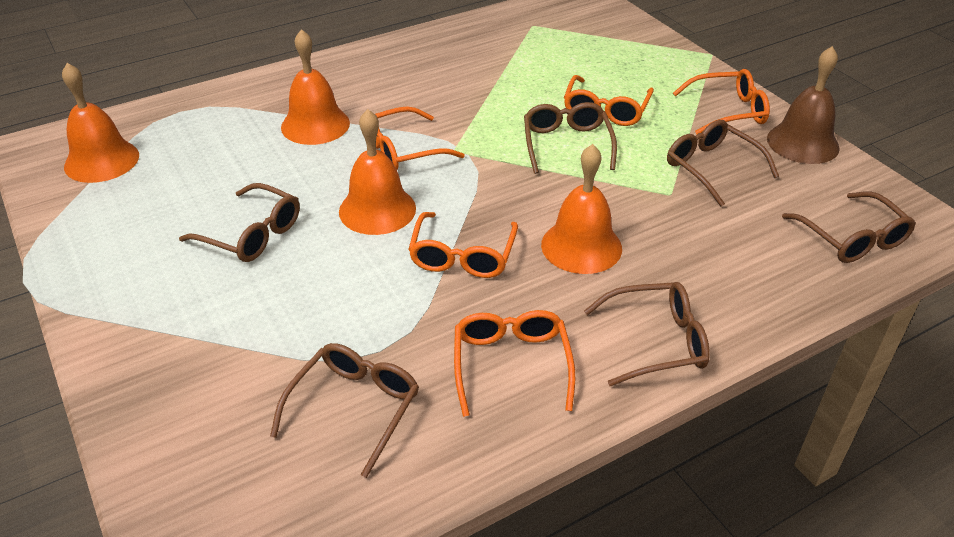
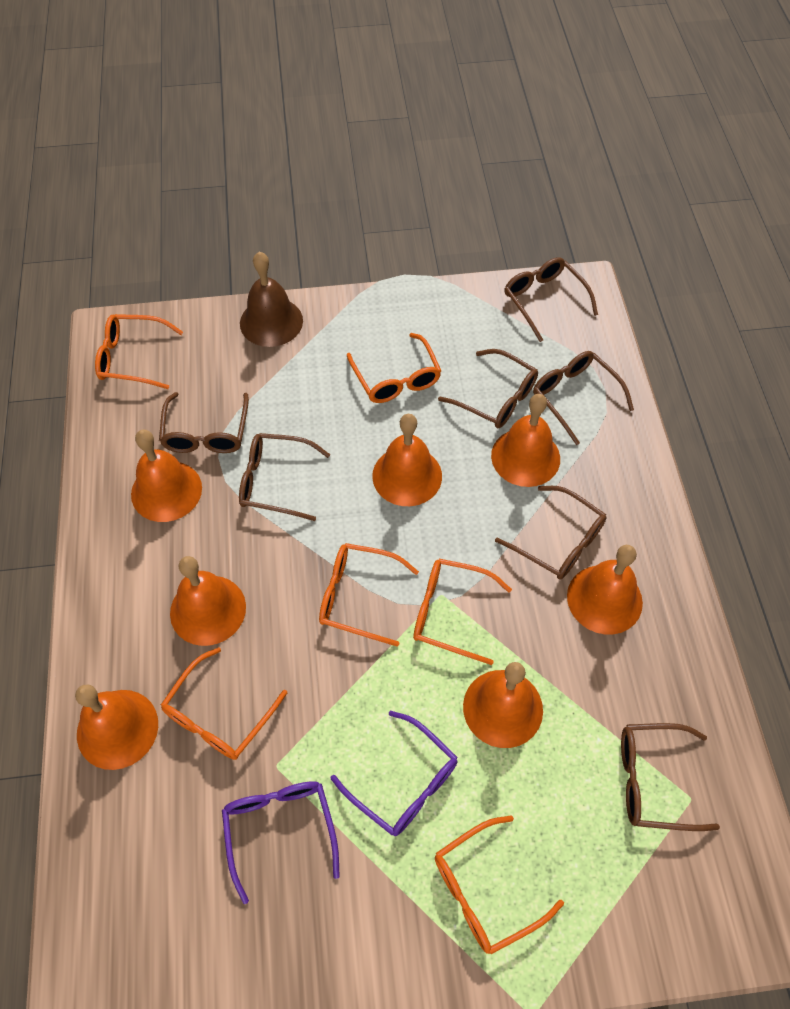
brown glasses: 6 -> 7
orange bell: 4 -> 7
orange glasses: 5 -> 6
purple glasses: 0 -> 2

